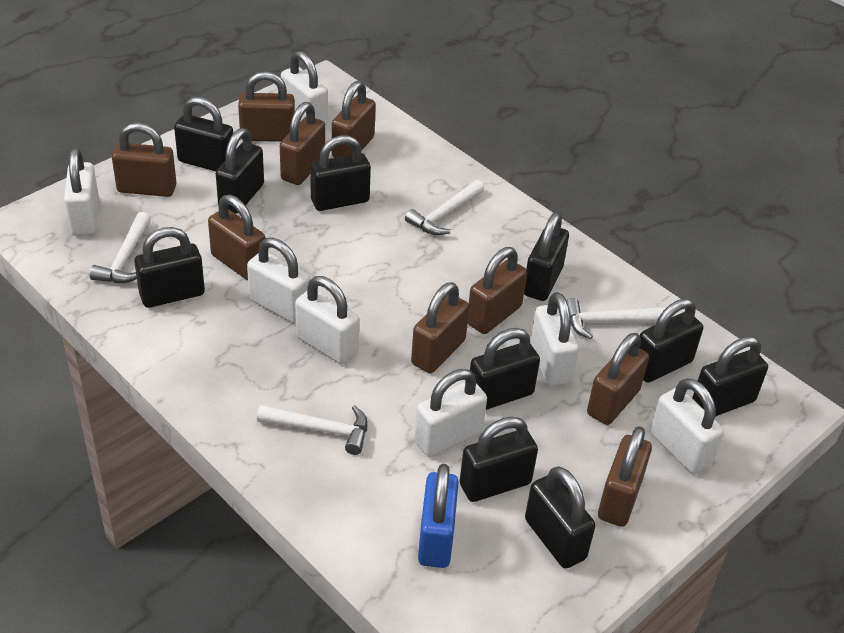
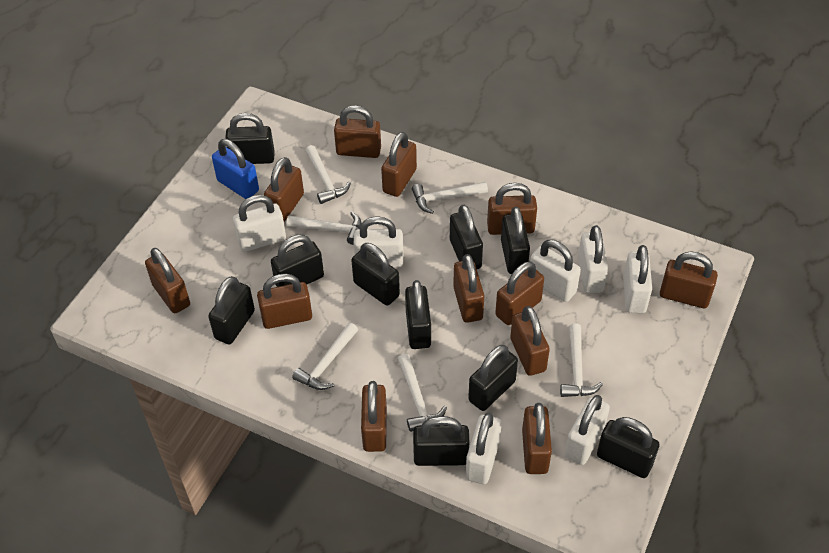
brown padlock: 9 -> 12
white hammer: 4 -> 6

